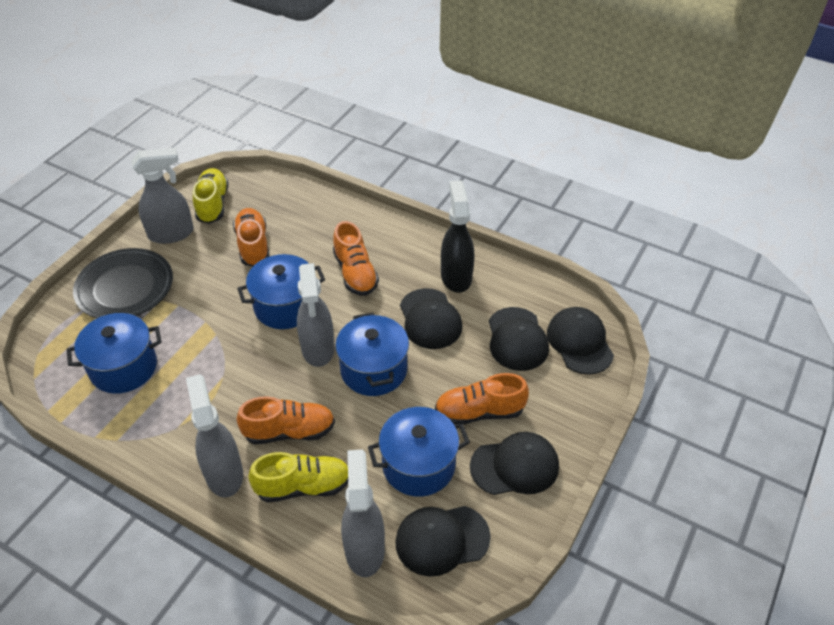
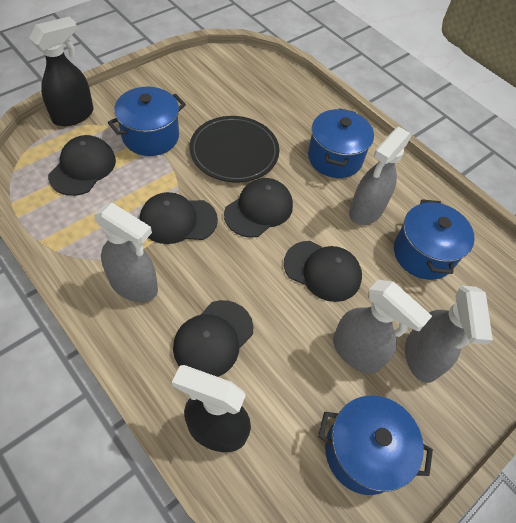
black spray bottle: 1 -> 2
orange shoe: 4 -> 0
yellow shoe: 2 -> 0

